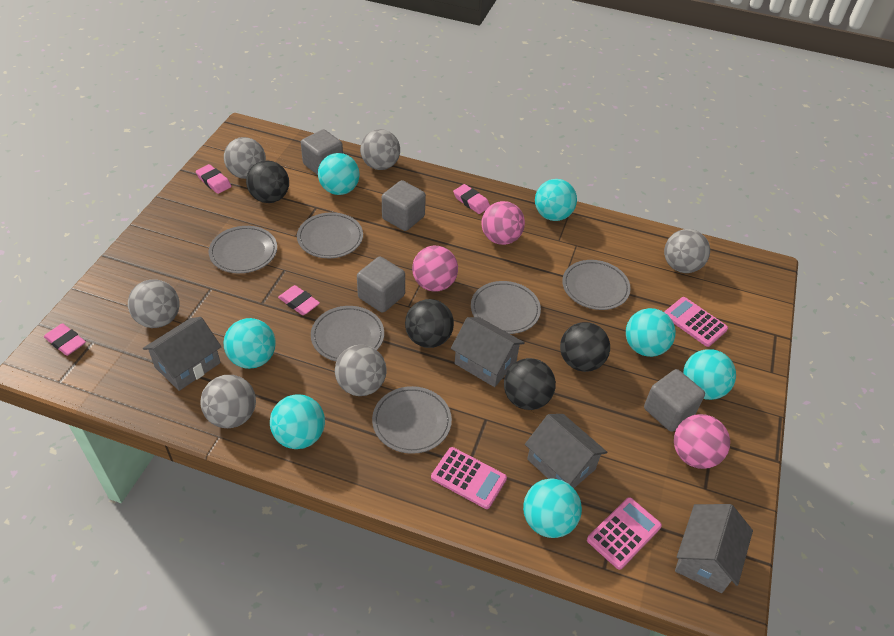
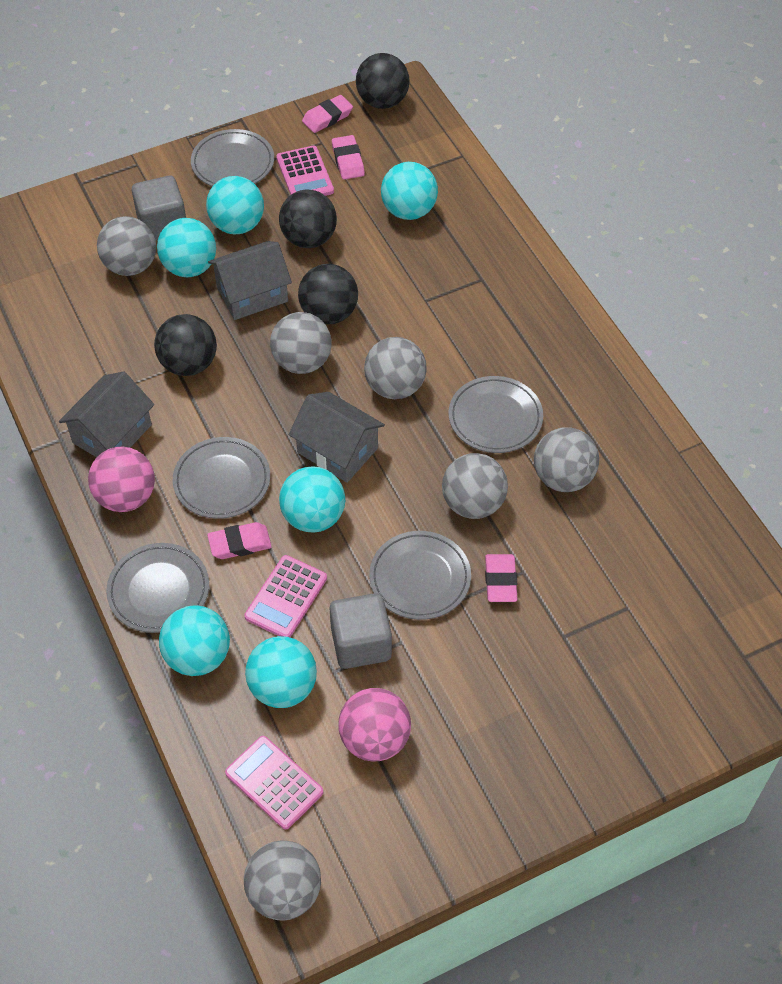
grey cube: 4 -> 2
grey house: 4 -> 3
grey plate: 6 -> 5
pink ball: 3 -> 2
turquoise ball: 7 -> 6

